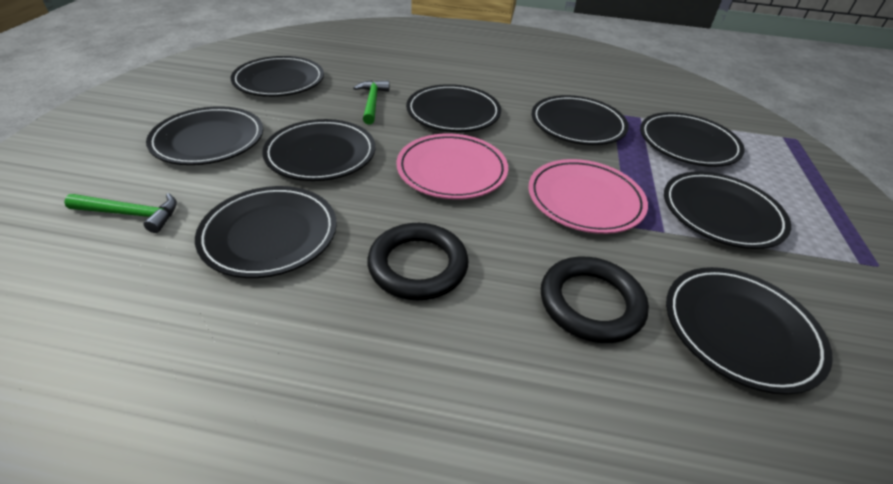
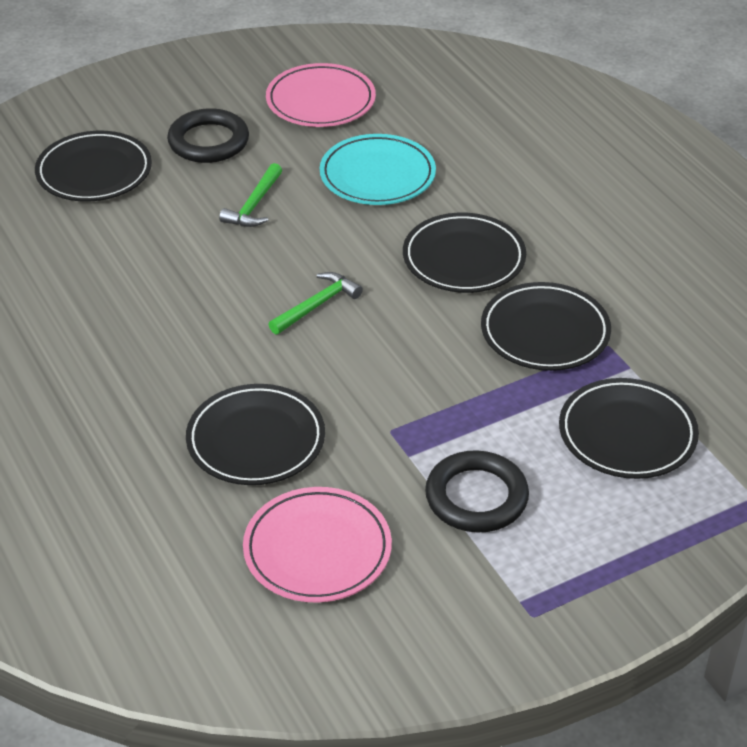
black plate: 9 -> 5
turquoise plate: 0 -> 1

